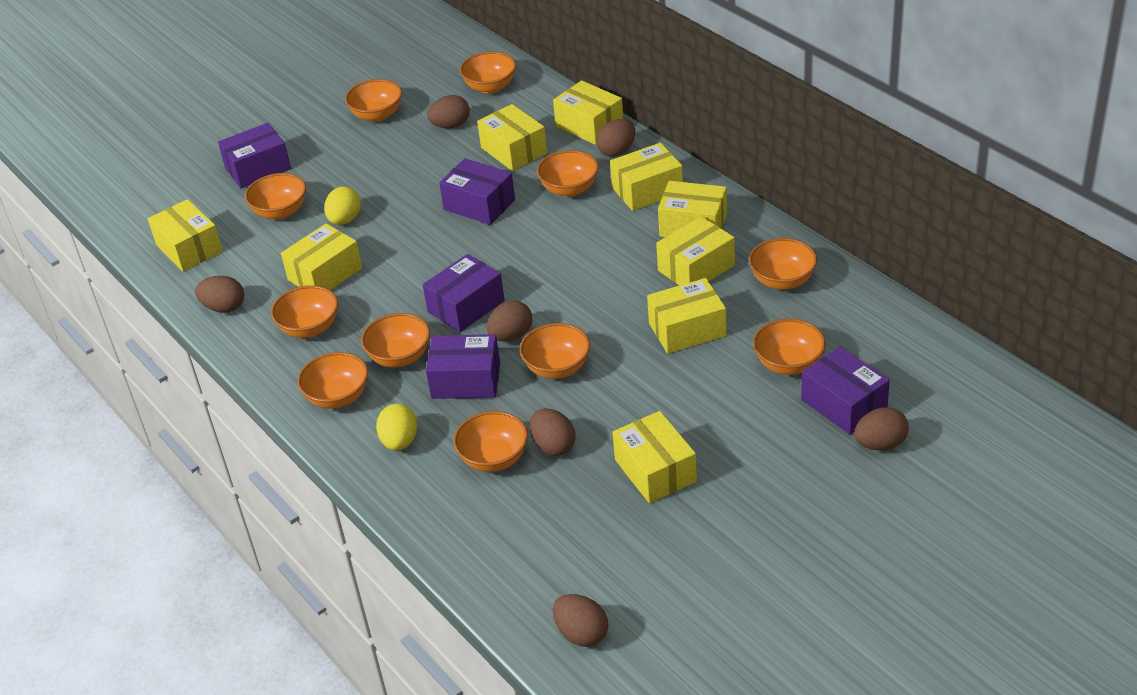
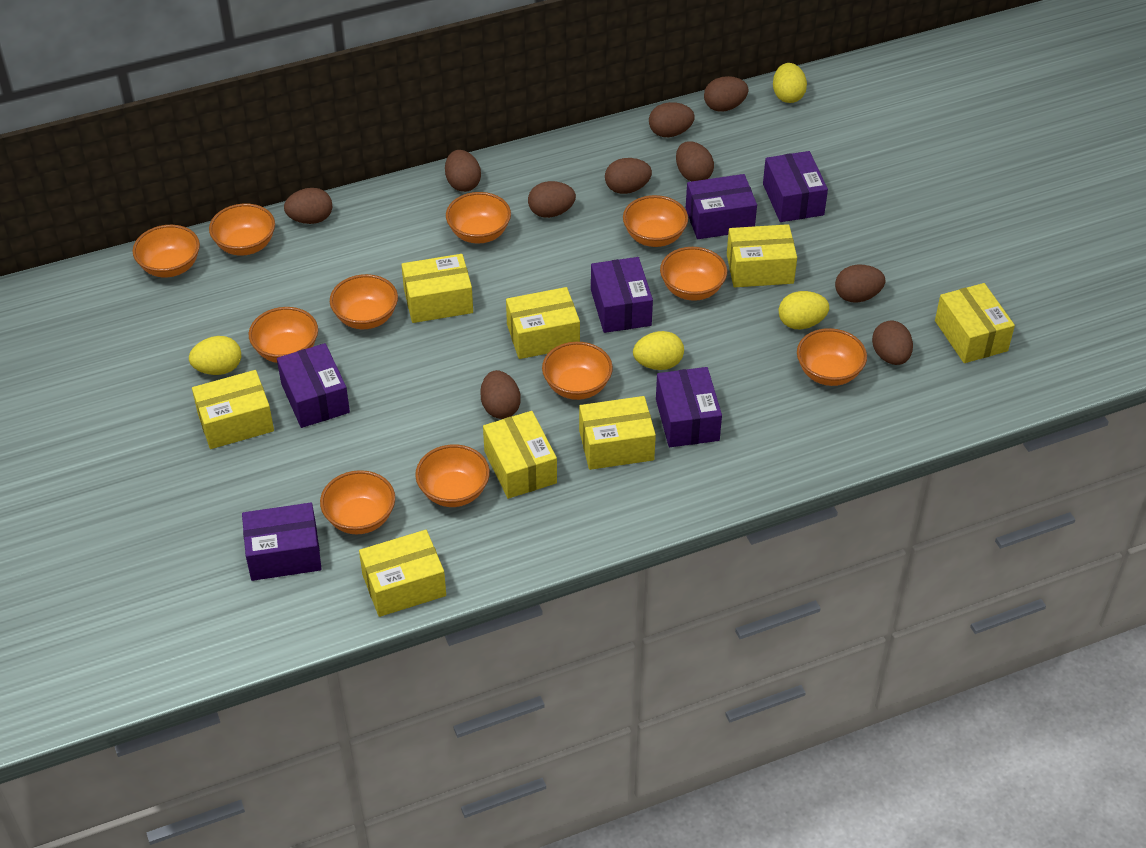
brown egg: 7 -> 10
purple box: 5 -> 6
yellow box: 9 -> 8
yellow egg: 2 -> 4

